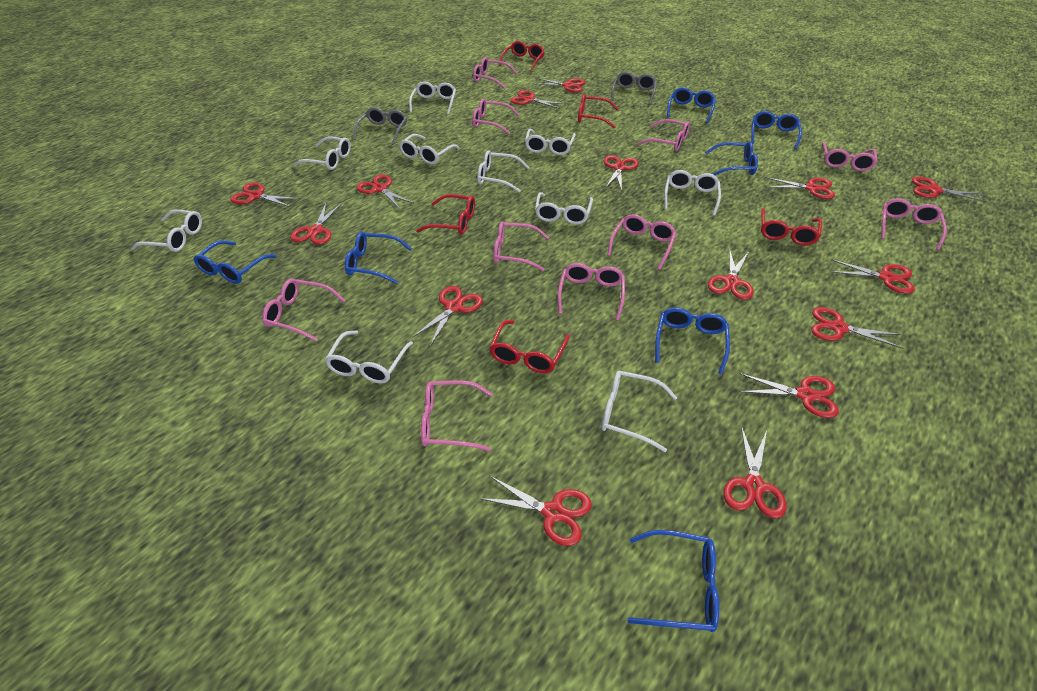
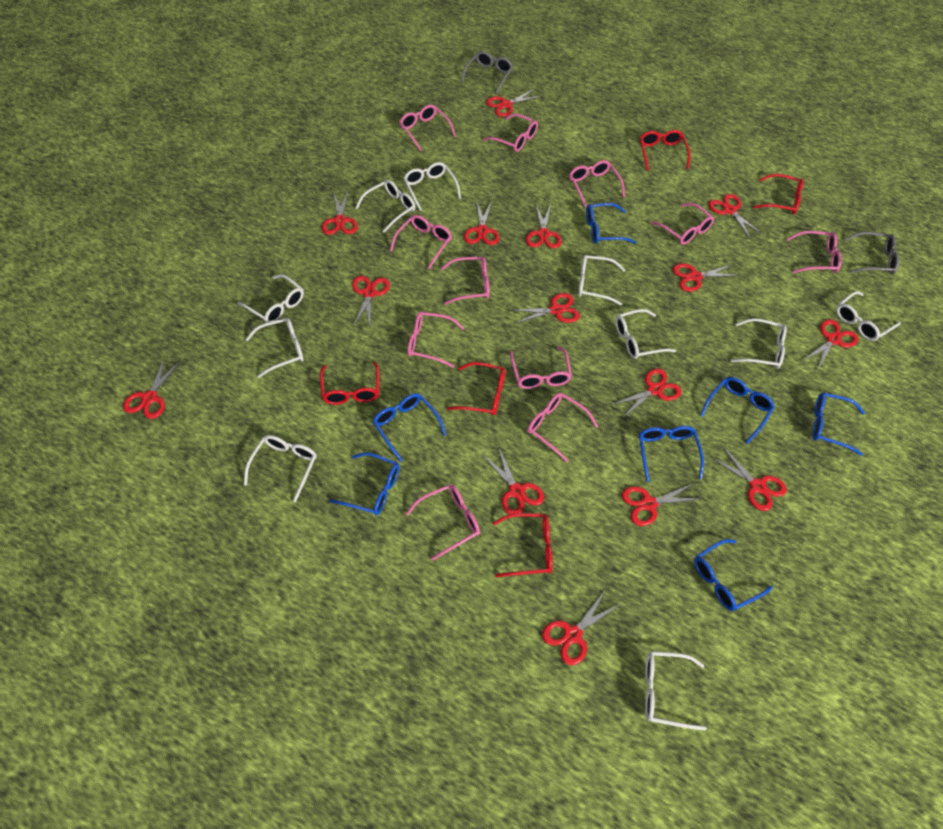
pink glasses: 10 -> 11

